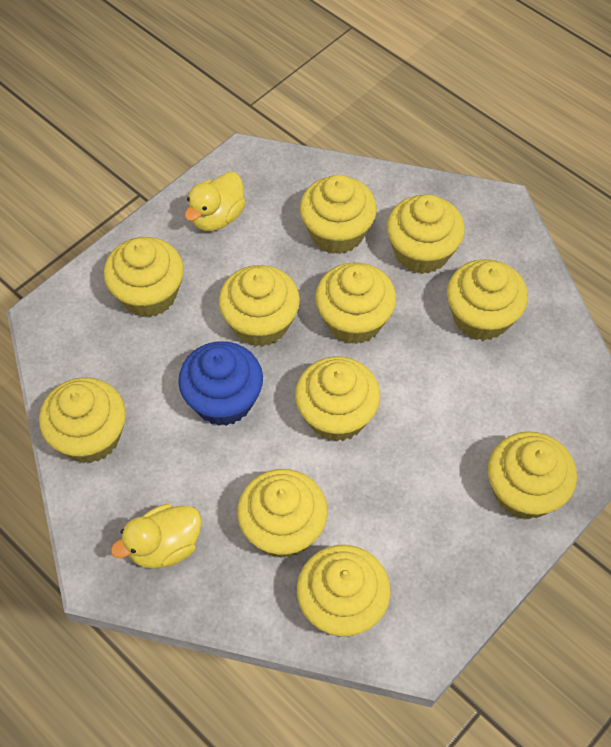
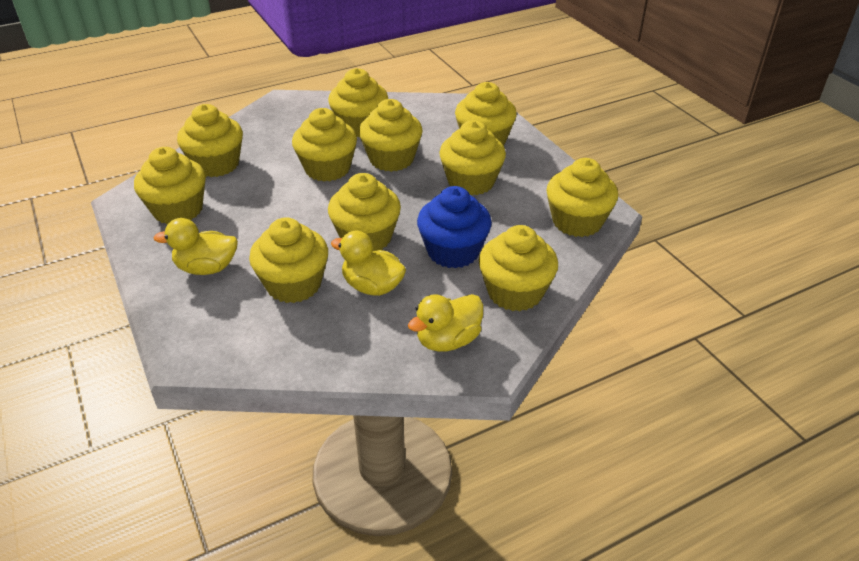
yellow duck: 2 -> 3

